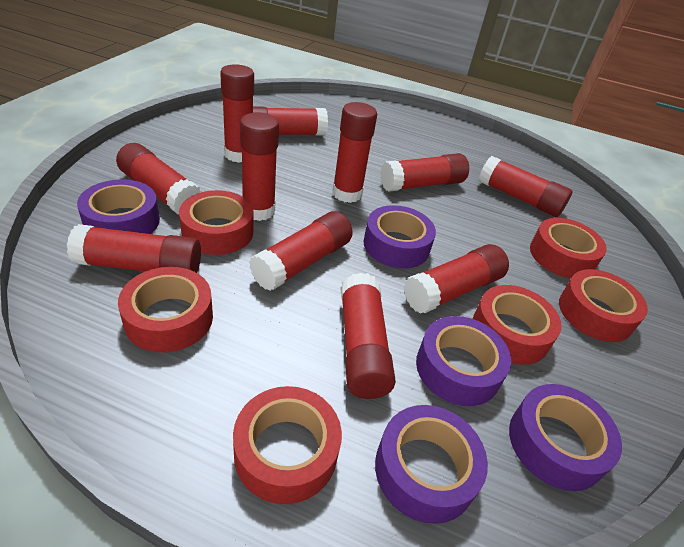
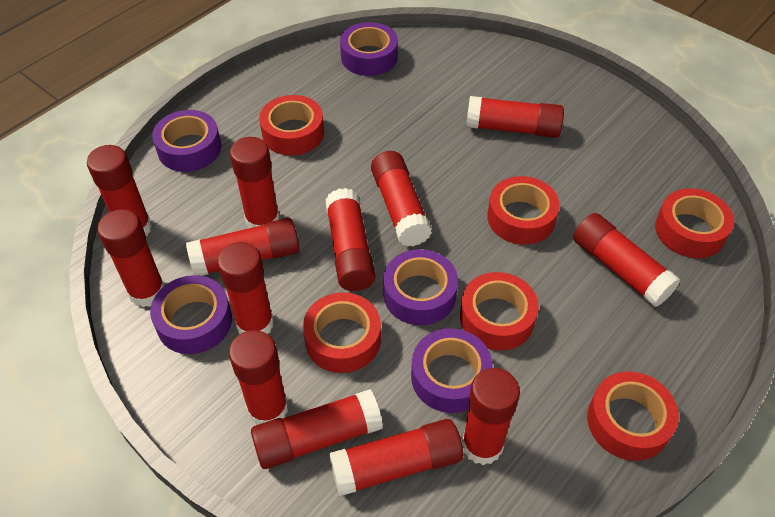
red glue stick: 11 -> 13

